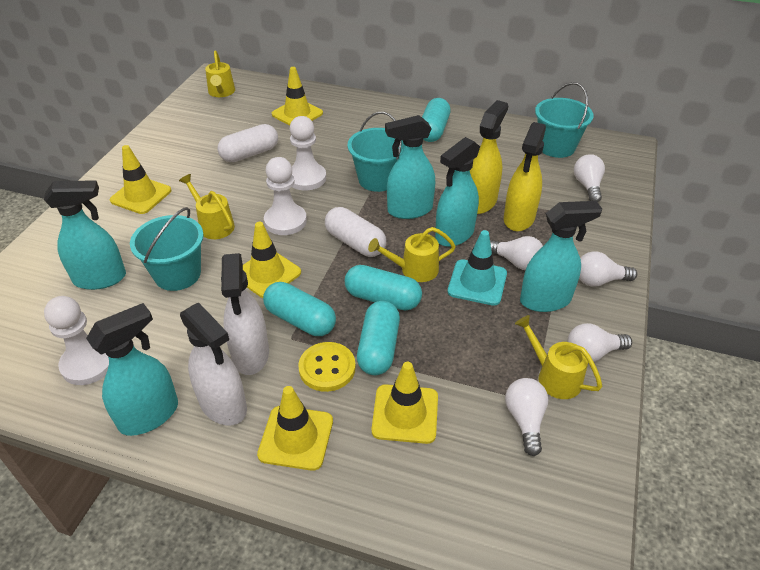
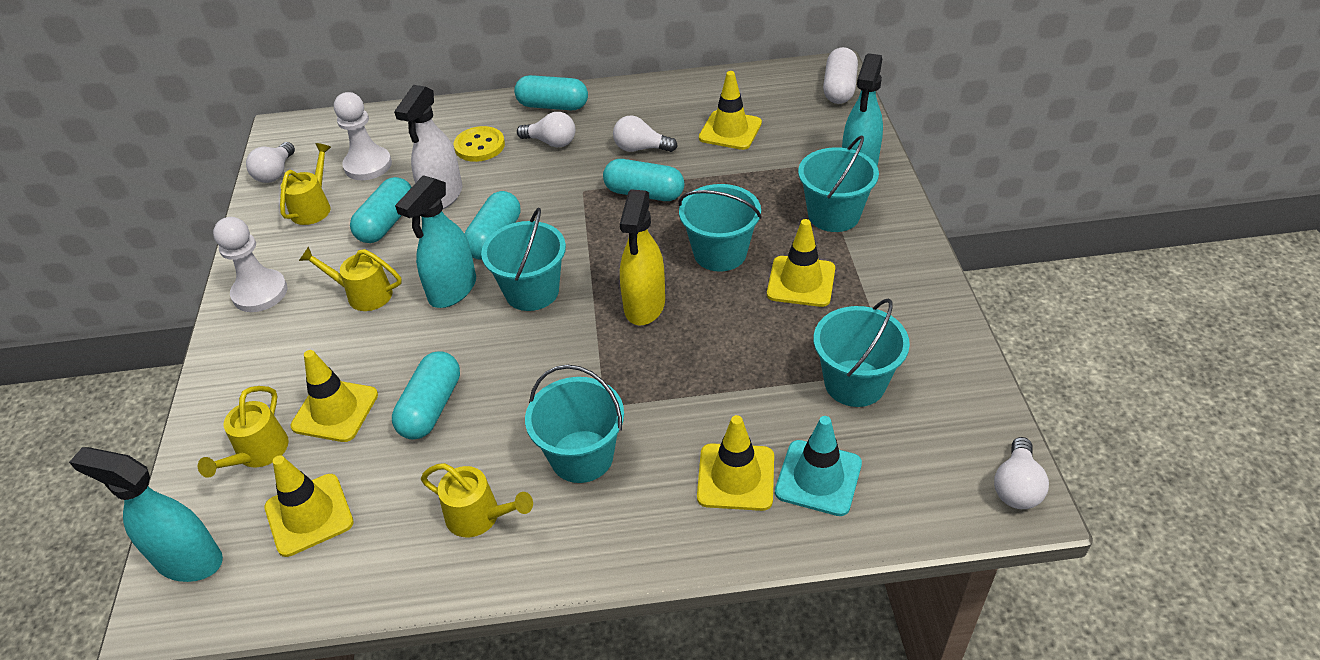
turquoise bucket: 3 -> 5
turquoise capsule: 4 -> 5
turquoise spray bottle: 5 -> 3
white capsule: 2 -> 1
white light bulb: 5 -> 4
white pawn: 3 -> 2
white spray bottle: 2 -> 1
yellow spray bottle: 2 -> 1

